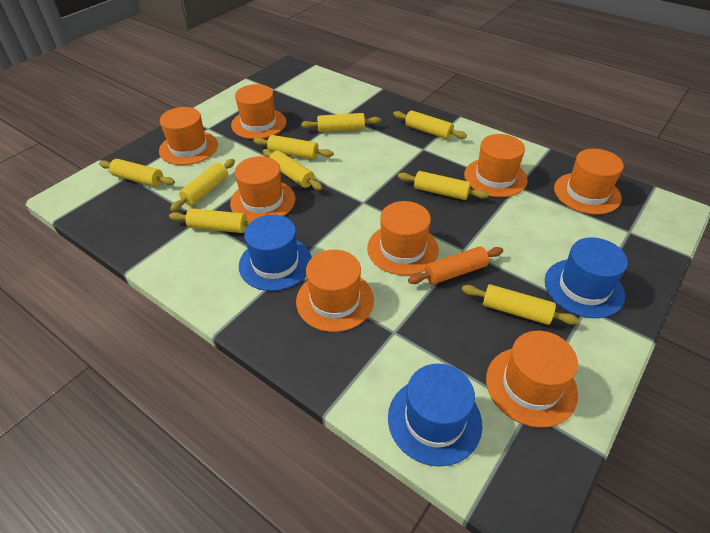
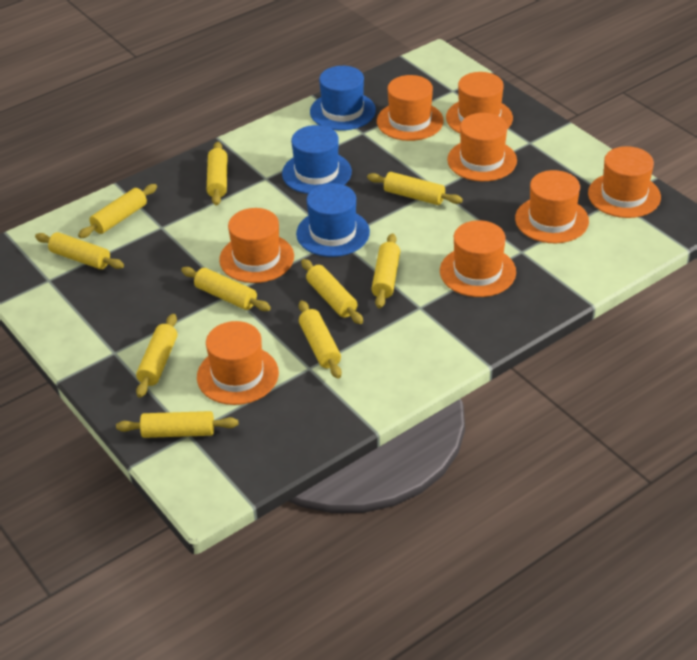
orange rolling pin: 1 -> 0
yellow rolling pin: 9 -> 10

